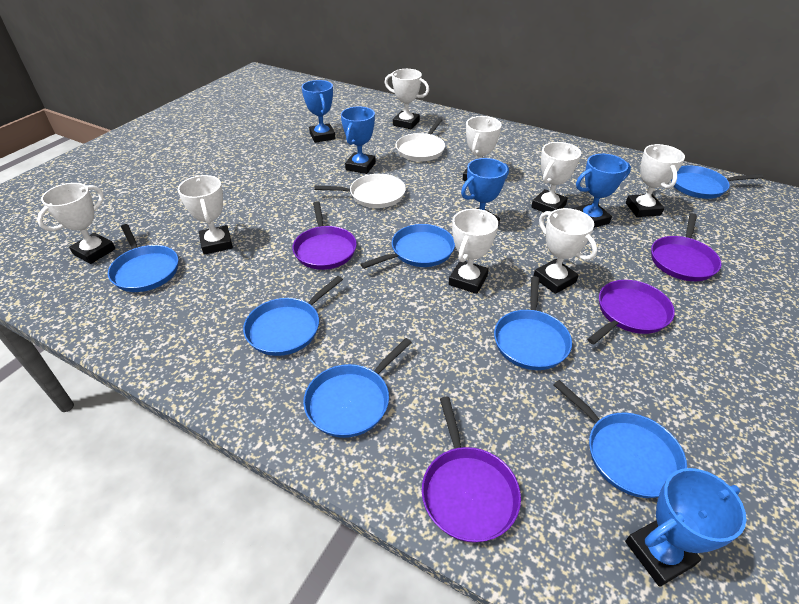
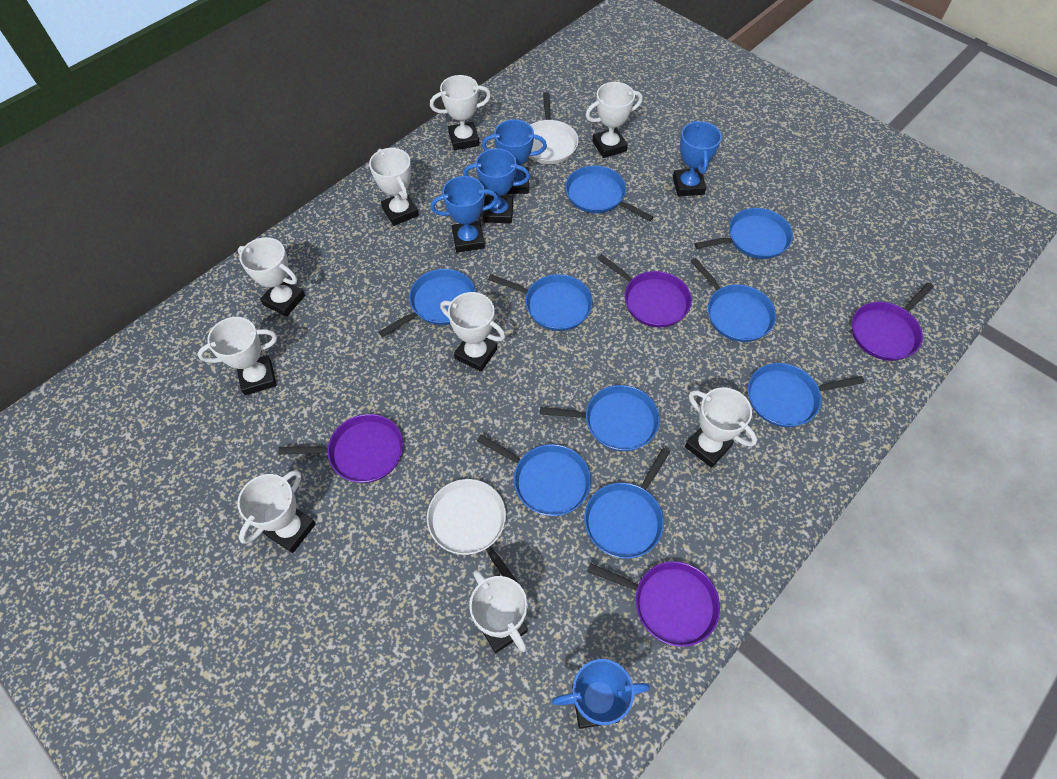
blue pan: 7 -> 9
white trophy: 8 -> 9

